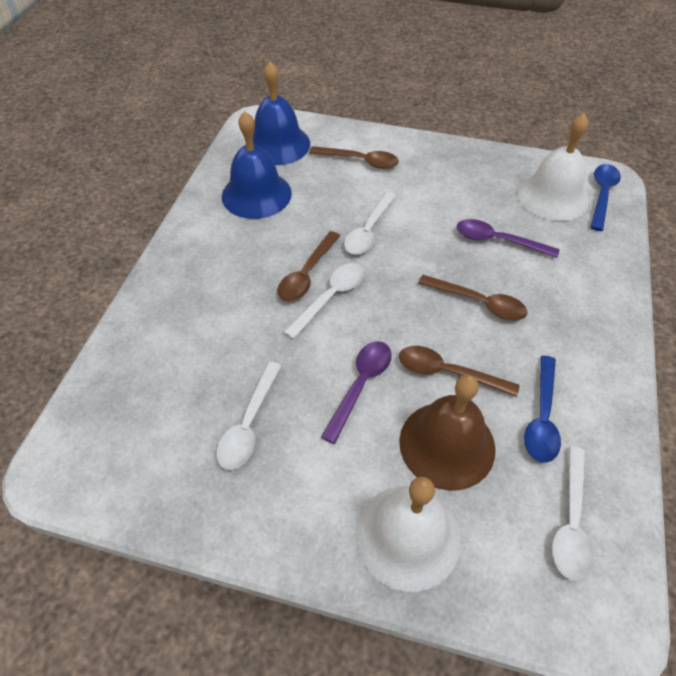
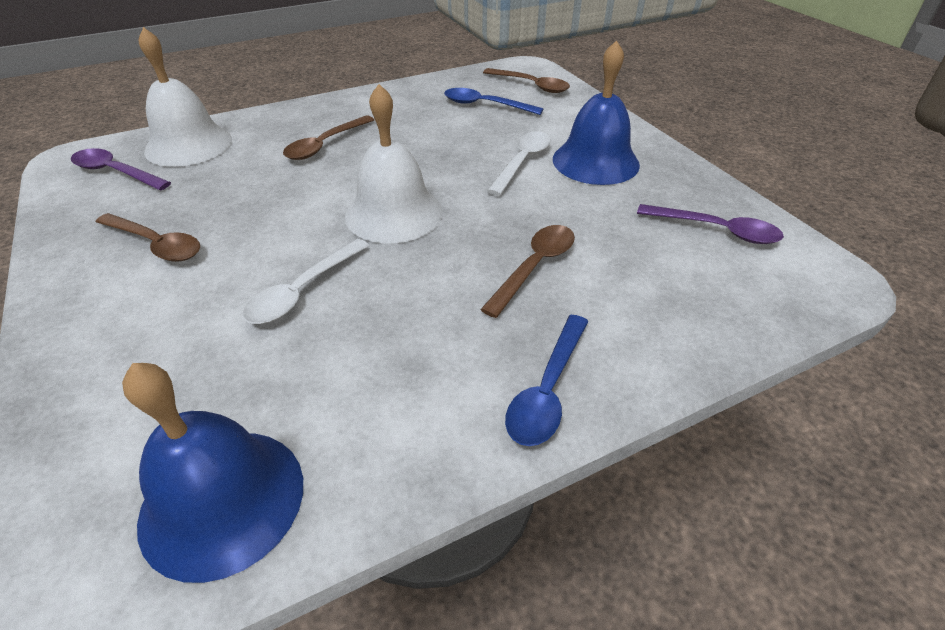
brown bell: 1 -> 0
white spoon: 4 -> 2

